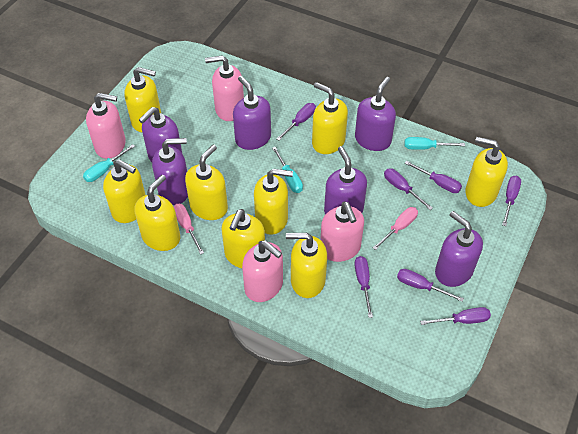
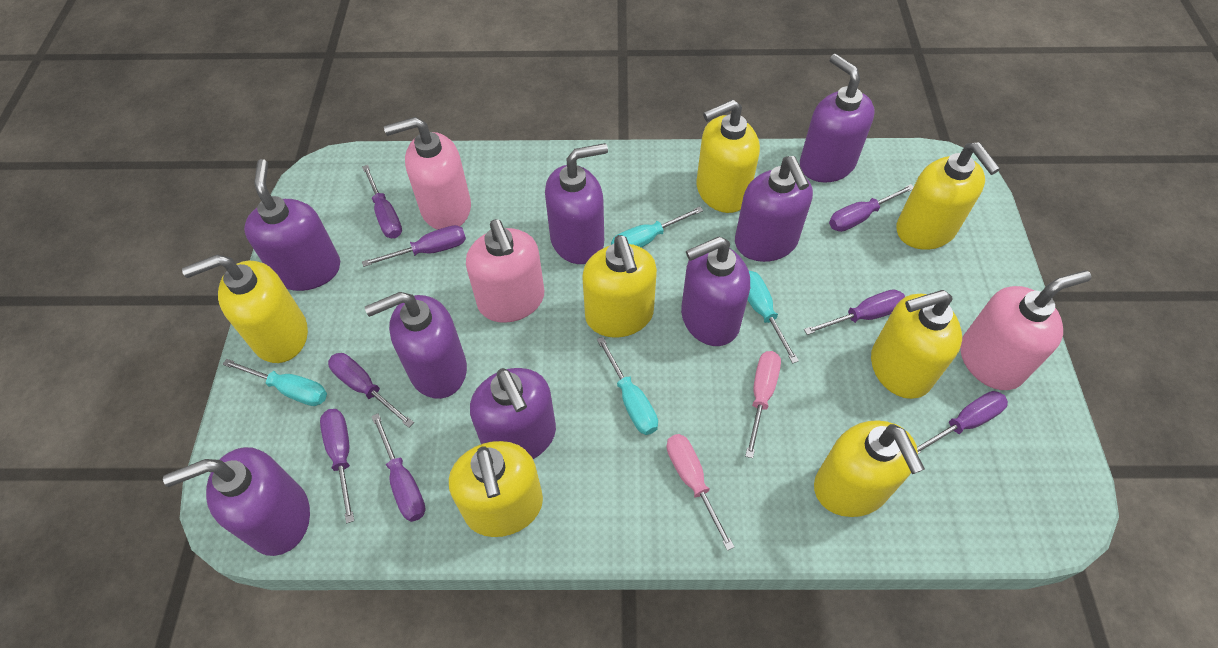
pink soap dispenser: 4 -> 3
purple screwdriver: 7 -> 8
purple soap dispenser: 6 -> 8
turquoise screwdriver: 3 -> 4
yellow soap dispenser: 9 -> 7

